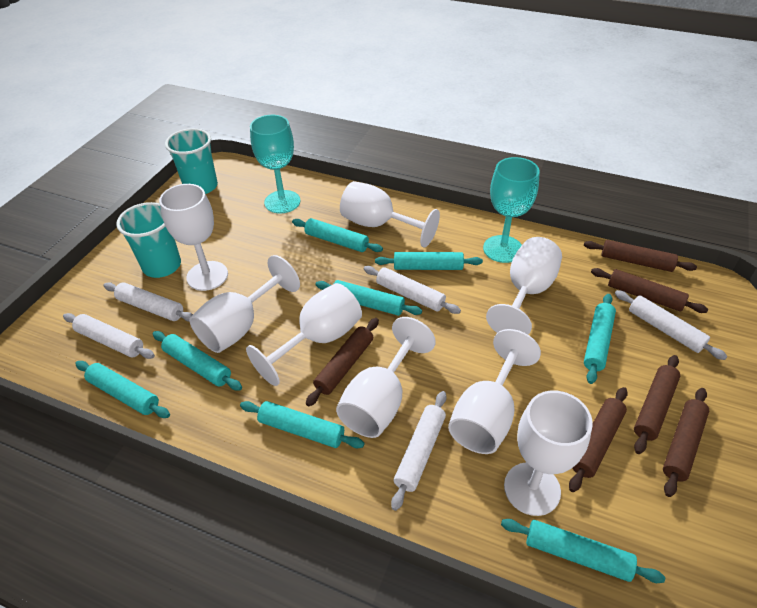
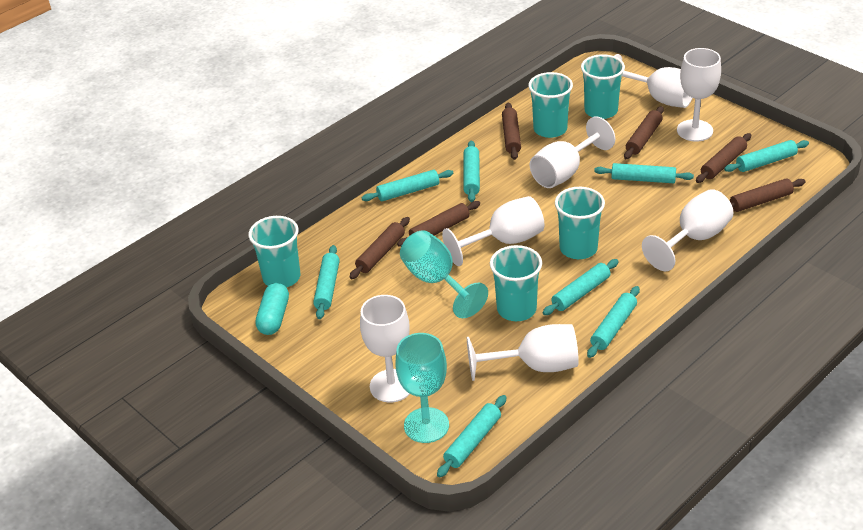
turquoise capsule: 0 -> 1
turquoise cup: 2 -> 5
white goblet: 8 -> 7
white rolling pin: 5 -> 0

